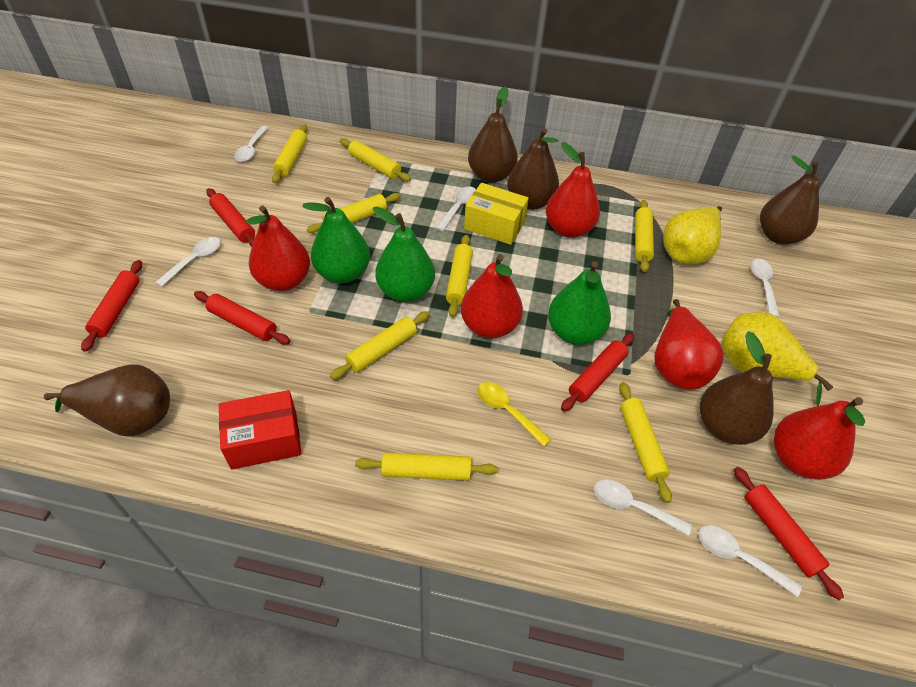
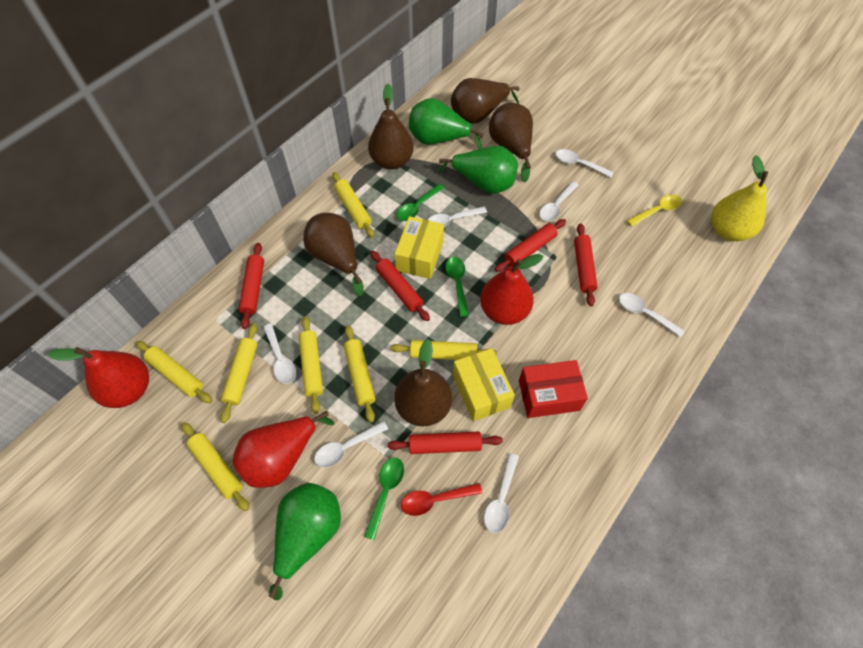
green spoon: 0 -> 3
red pear: 5 -> 3
red spoon: 0 -> 1
white spoon: 6 -> 7
yellow box: 1 -> 2
yellow pear: 2 -> 1
yellow rolling pin: 8 -> 7

